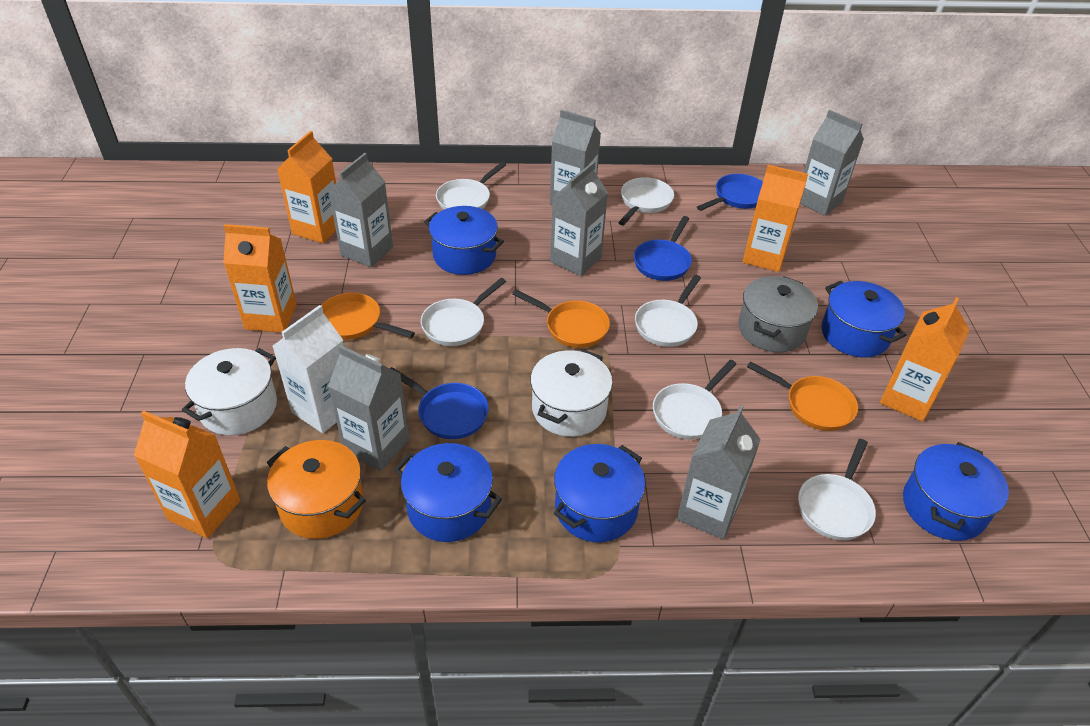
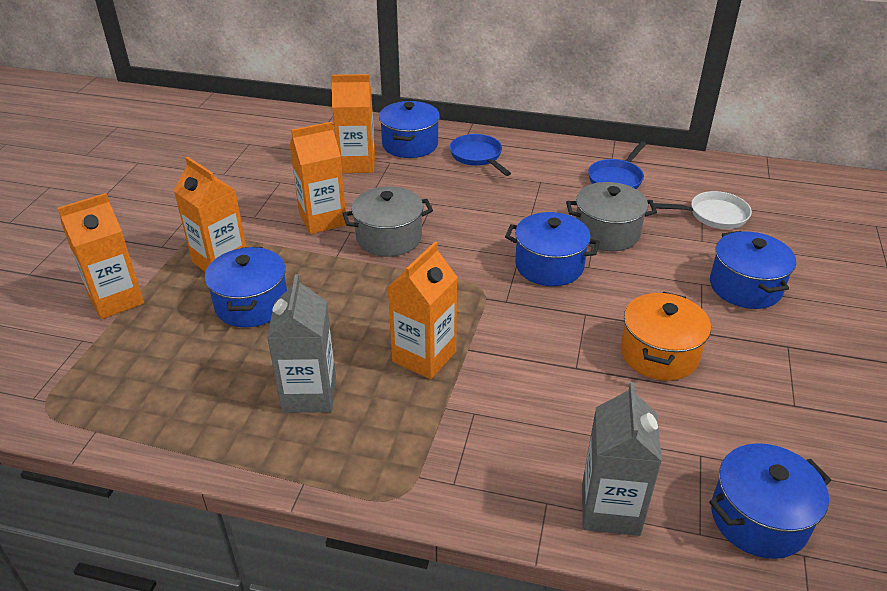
blue pan: 3 -> 2
grey carton: 6 -> 2
grey pot: 1 -> 2
orange pan: 3 -> 0
white carton: 1 -> 0
white pan: 6 -> 1
white pot: 2 -> 0

